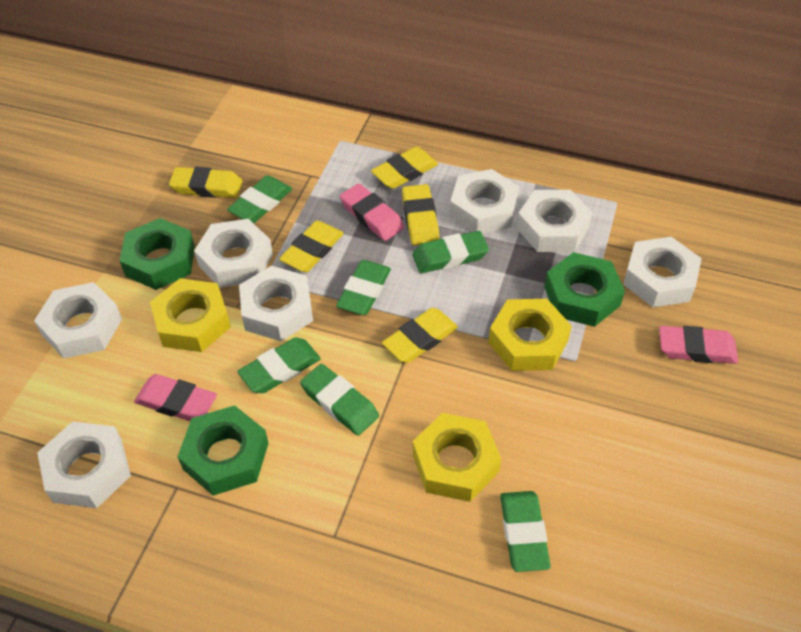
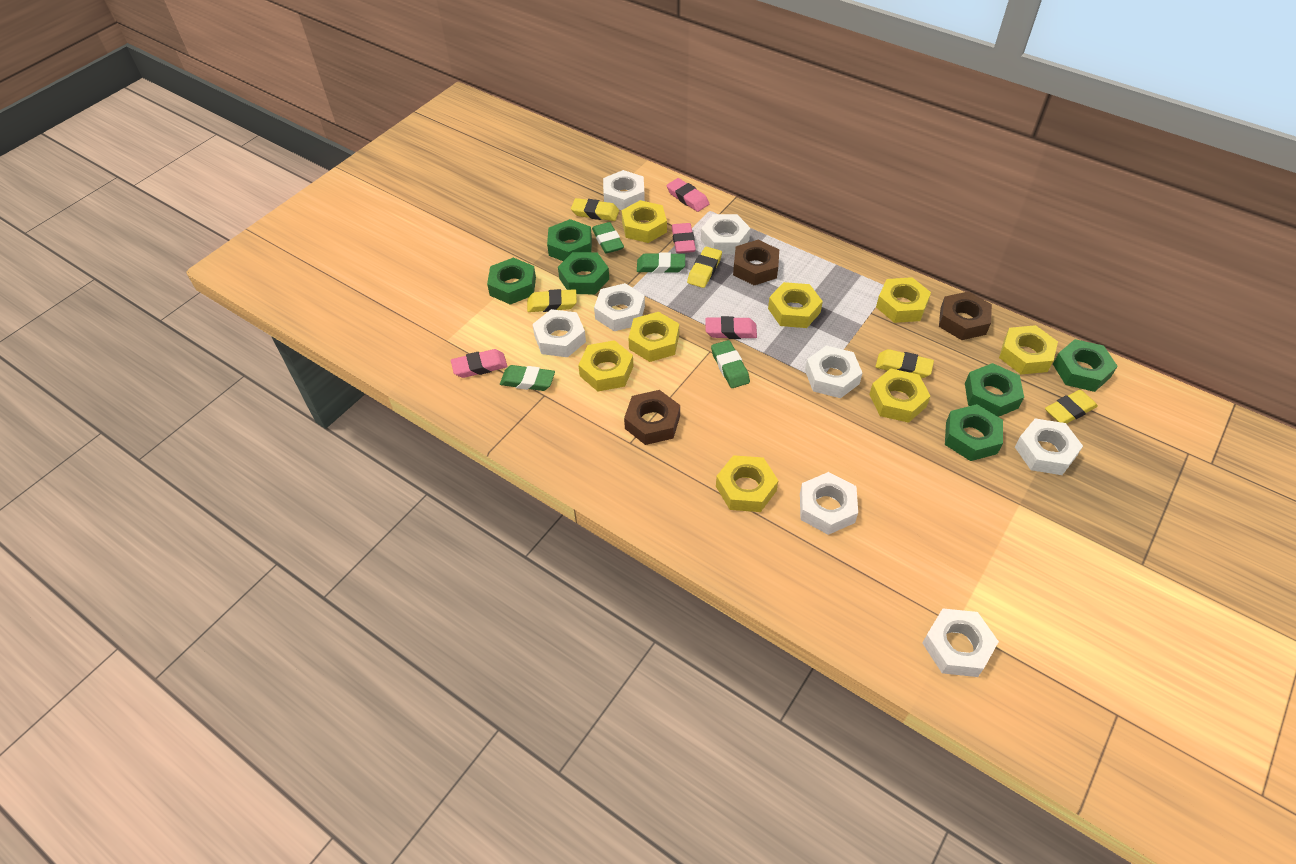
brown nut: 0 -> 3
green eraser: 6 -> 4
green nut: 3 -> 6
pink eraser: 3 -> 4
white nut: 7 -> 8
yellow nut: 3 -> 8

